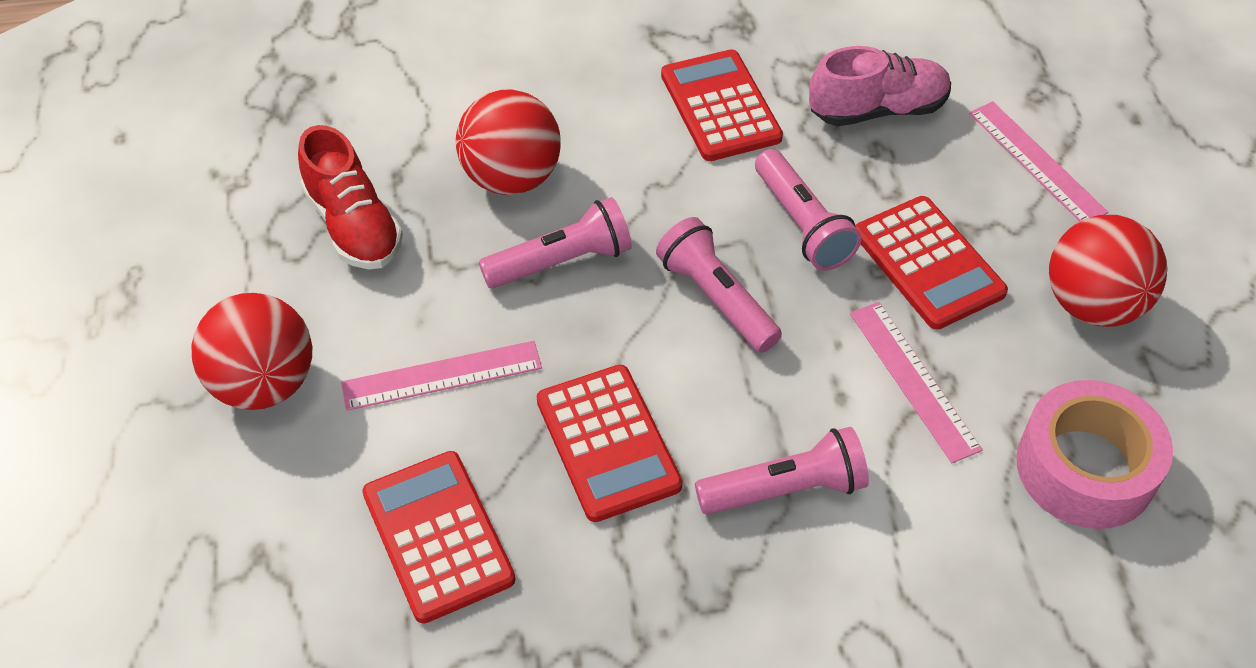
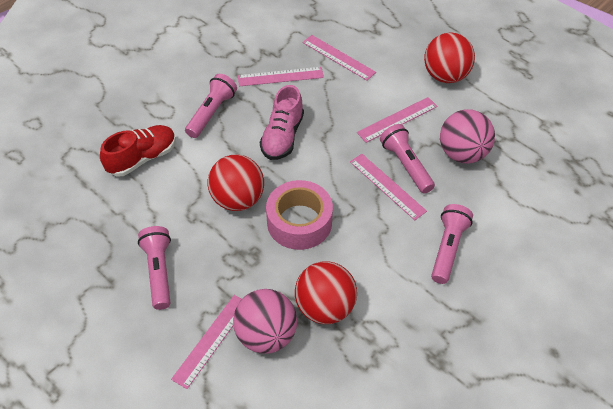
pink ball: 0 -> 2
pink ruler: 3 -> 5
red calculator: 4 -> 0

